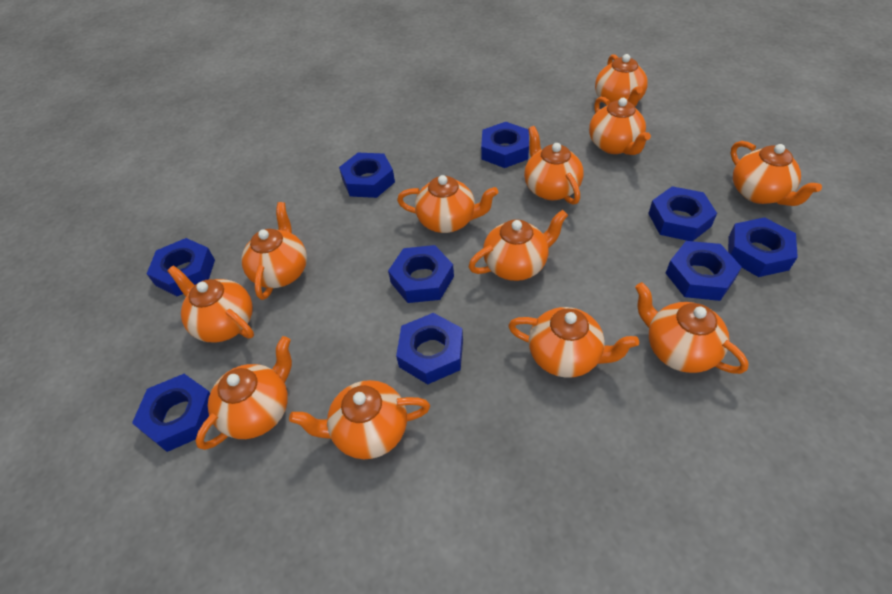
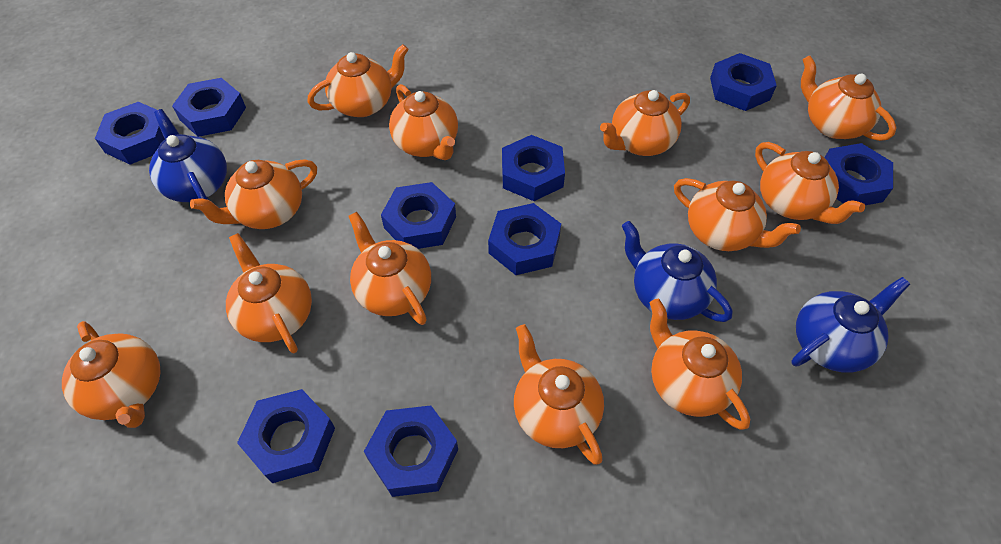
blue teapot: 0 -> 3

